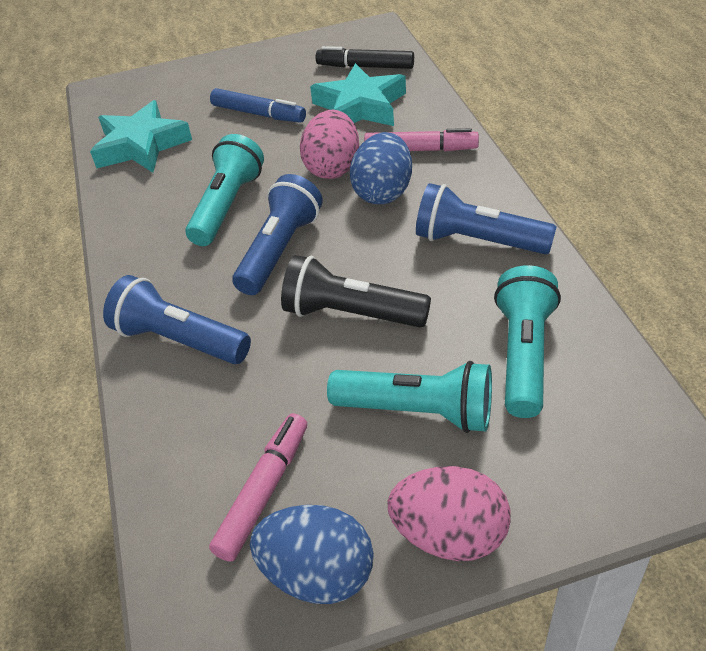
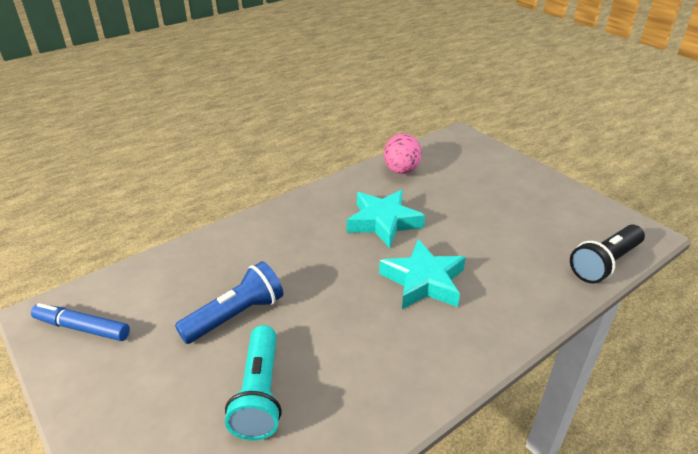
black marker: 1 -> 0
blue egg: 2 -> 0
blue flashlight: 3 -> 1
pink egg: 2 -> 1
pink marker: 2 -> 0
turquoise flashlight: 3 -> 1

